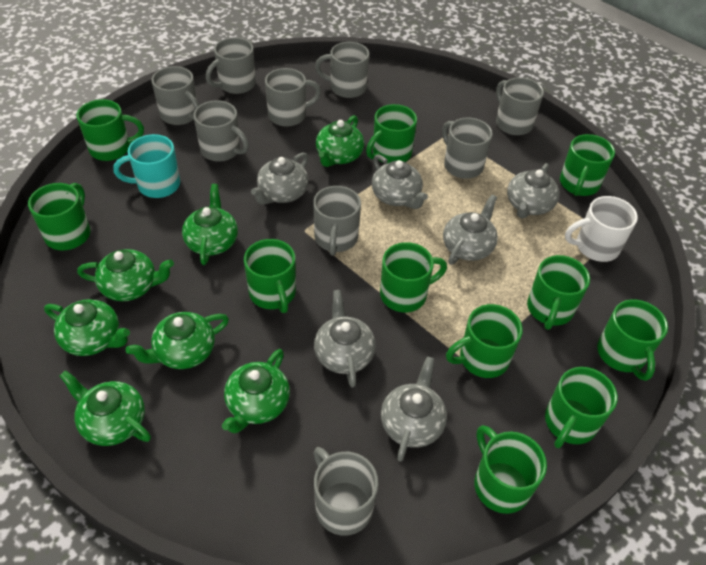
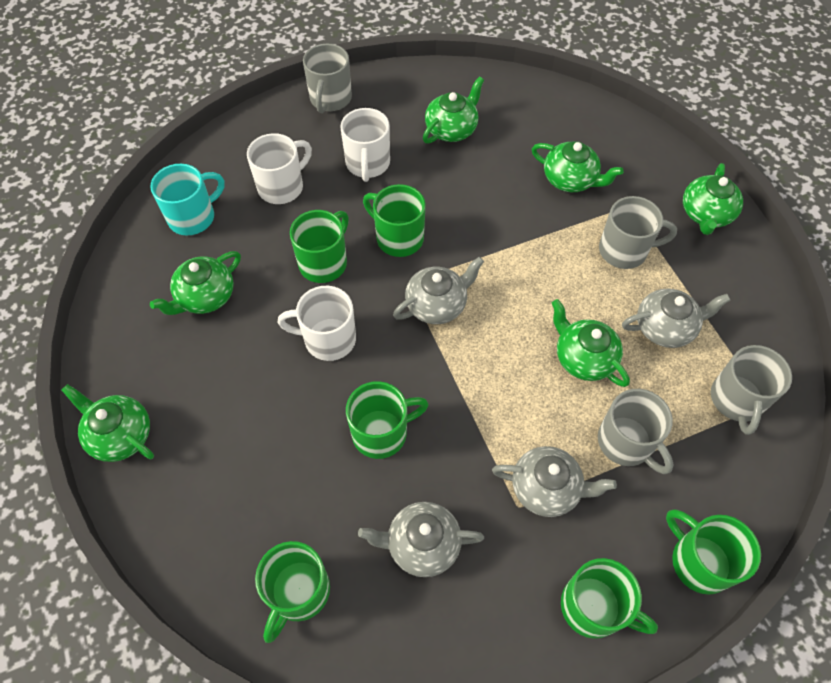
green mug: 11 -> 6
green teapot: 7 -> 6
grey mug: 9 -> 4
grey teapot: 6 -> 4
white mug: 1 -> 3

